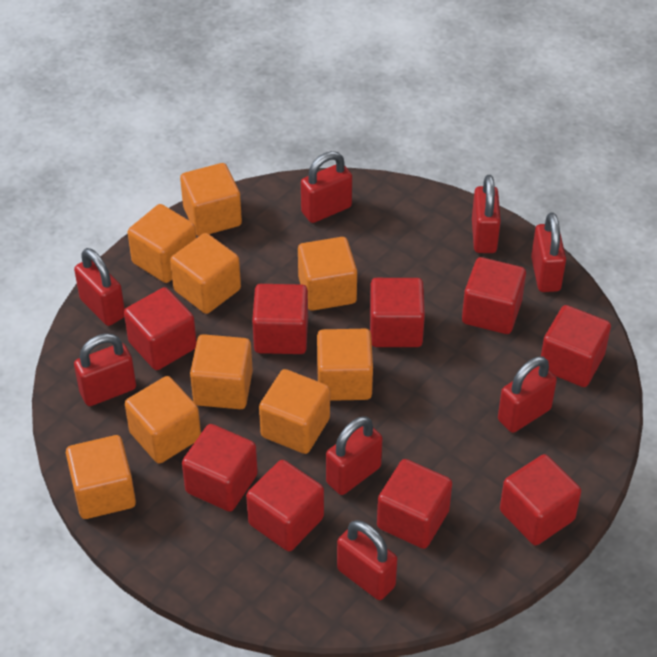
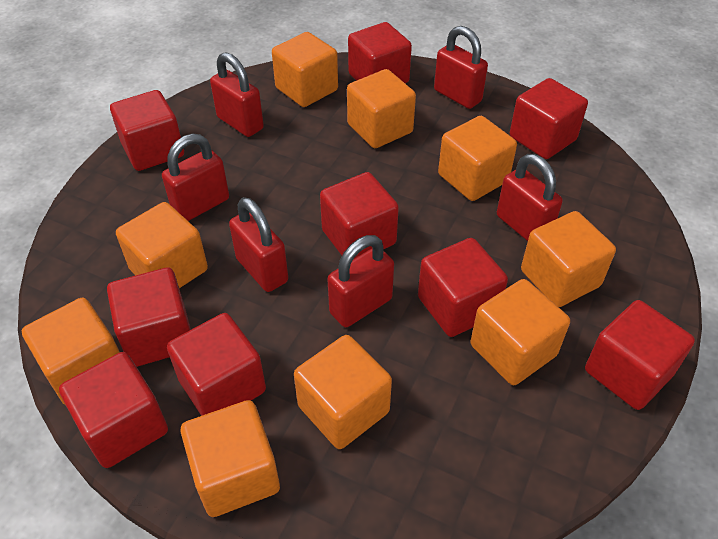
red padlock: 8 -> 6

